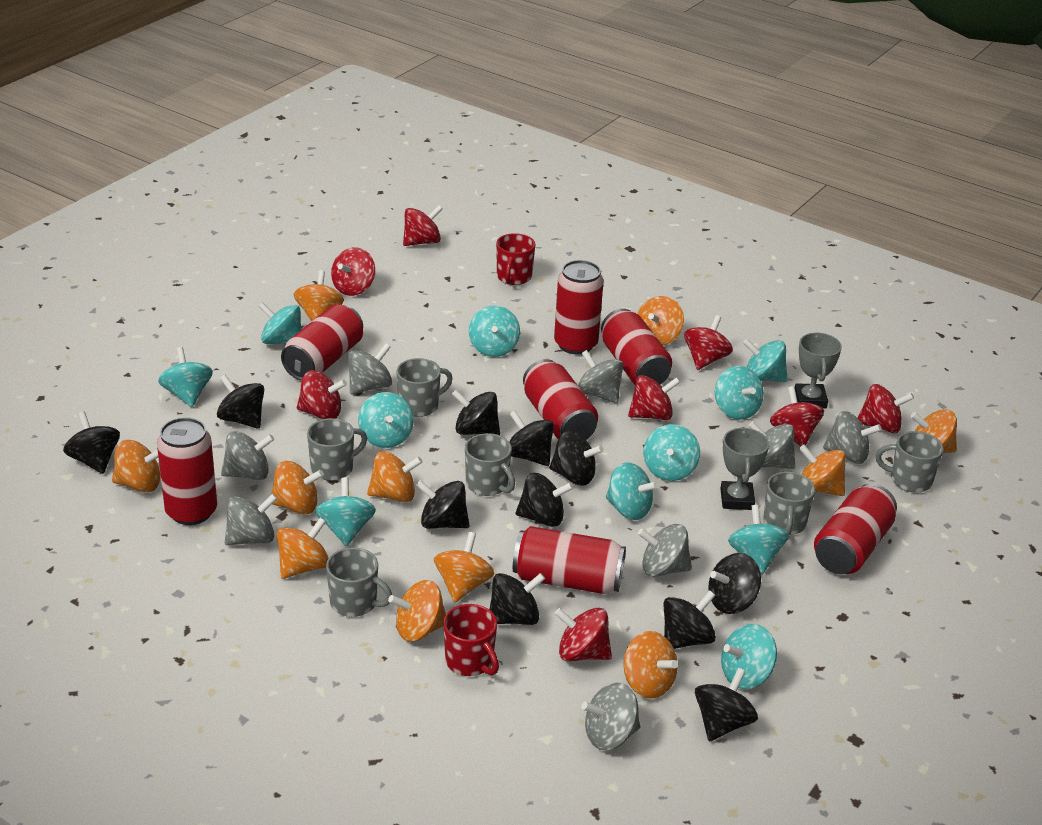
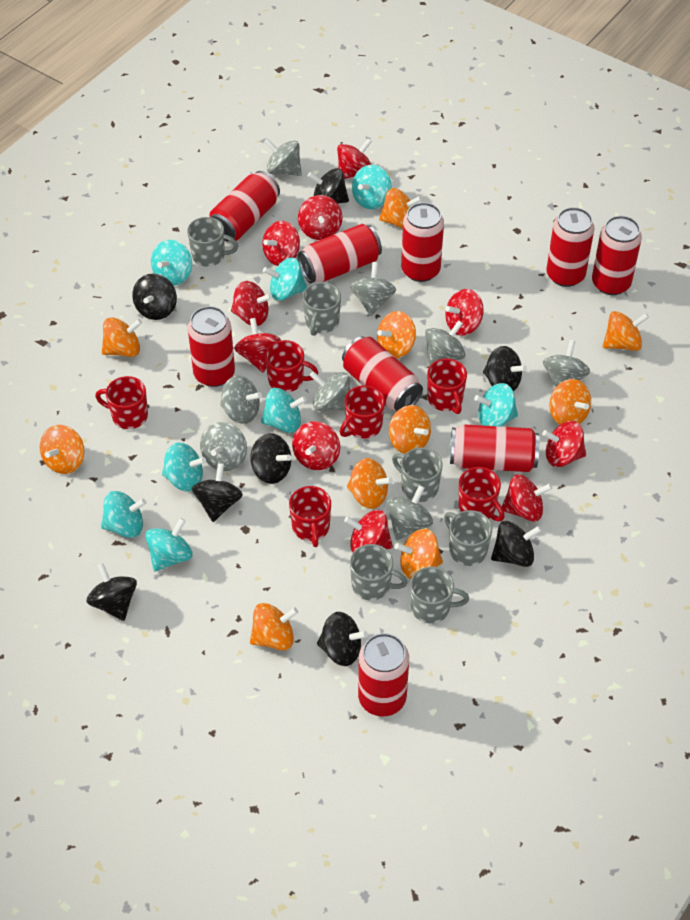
black spinning top: 11 -> 8
grey trophy: 2 -> 0
orange spinning top: 11 -> 10
red can: 7 -> 9
red mug: 2 -> 6
red spinning top: 8 -> 10
turquoise spinning top: 11 -> 8

